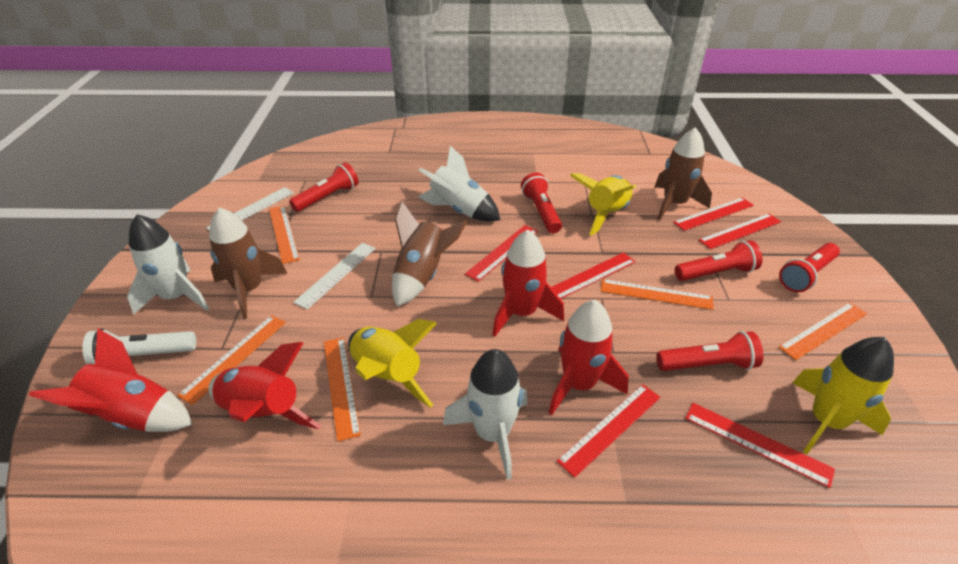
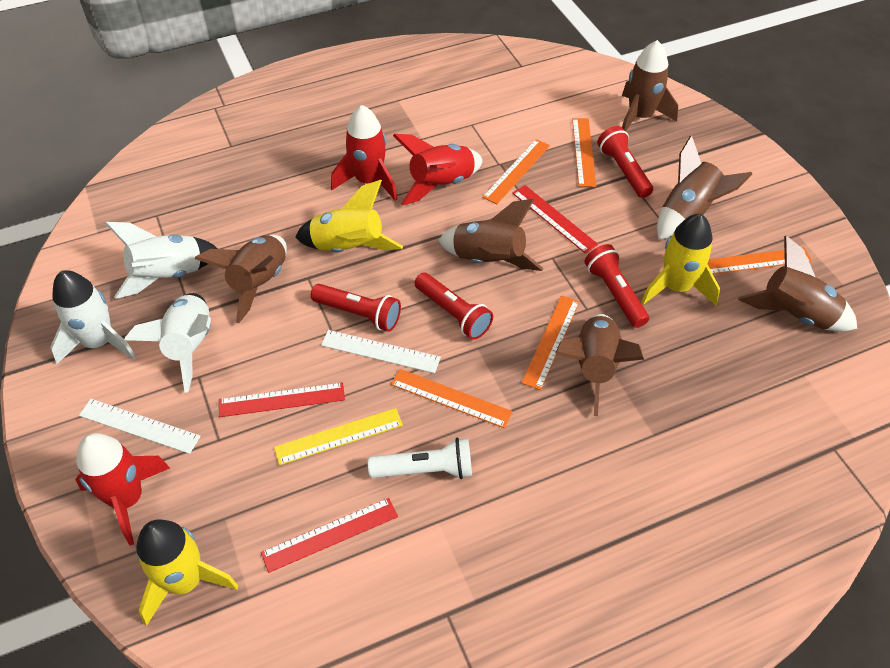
brown rocket: 3 -> 6
red flashlight: 5 -> 4
red rocket: 4 -> 3
red ruler: 6 -> 3
yellow ruler: 0 -> 1

